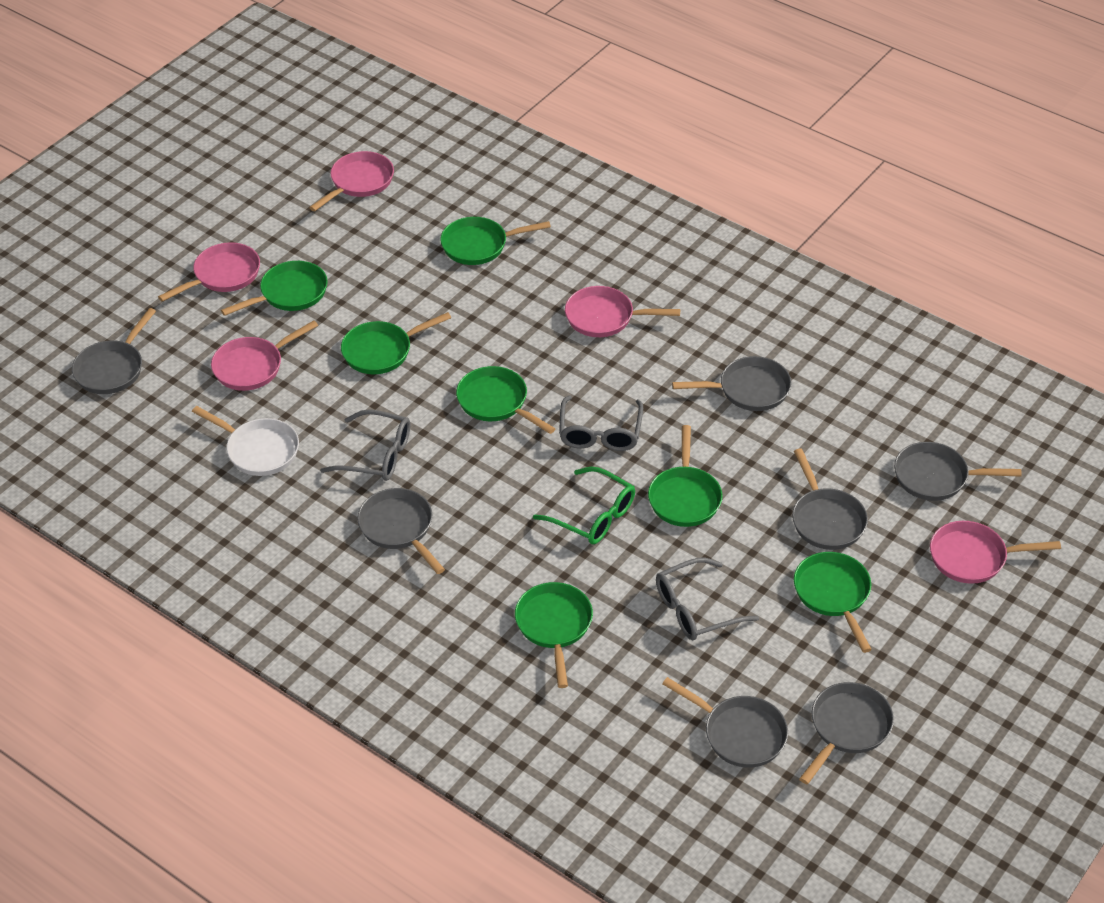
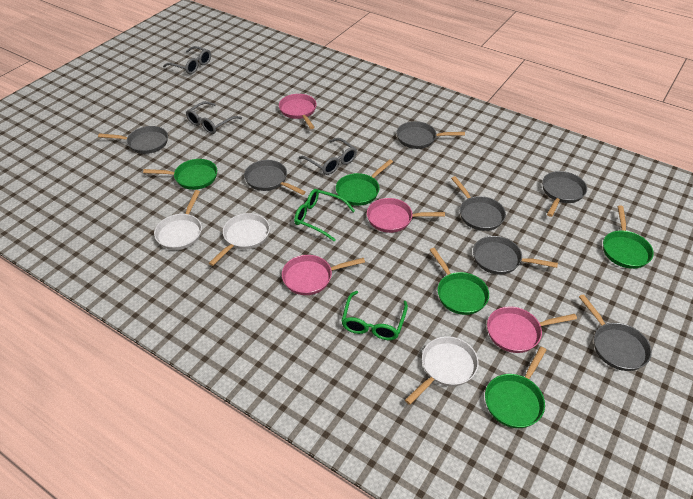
green glasses: 1 -> 2
green pan: 7 -> 5
pink pan: 5 -> 4
white pan: 1 -> 3

